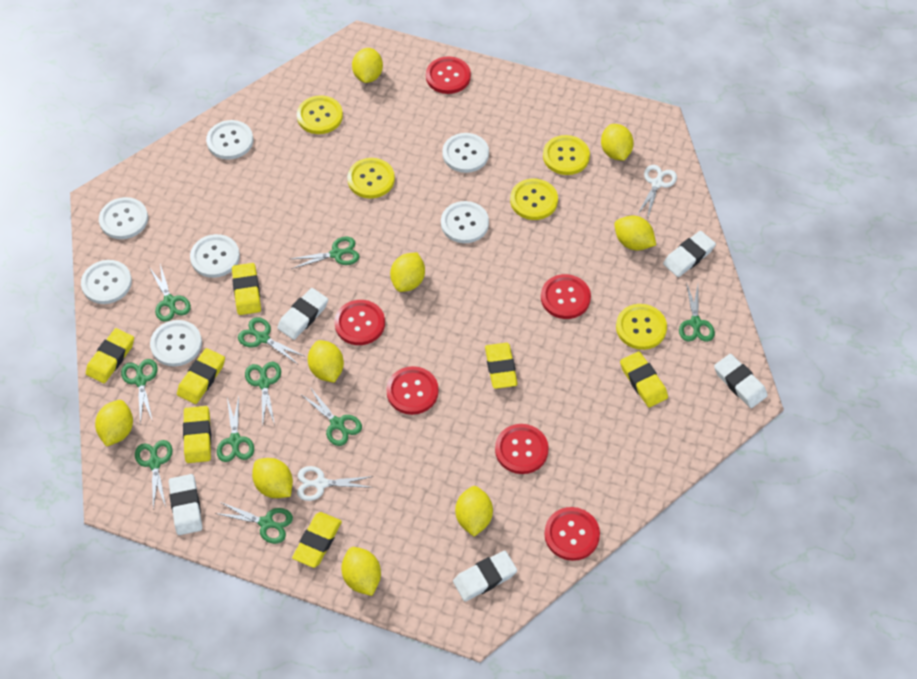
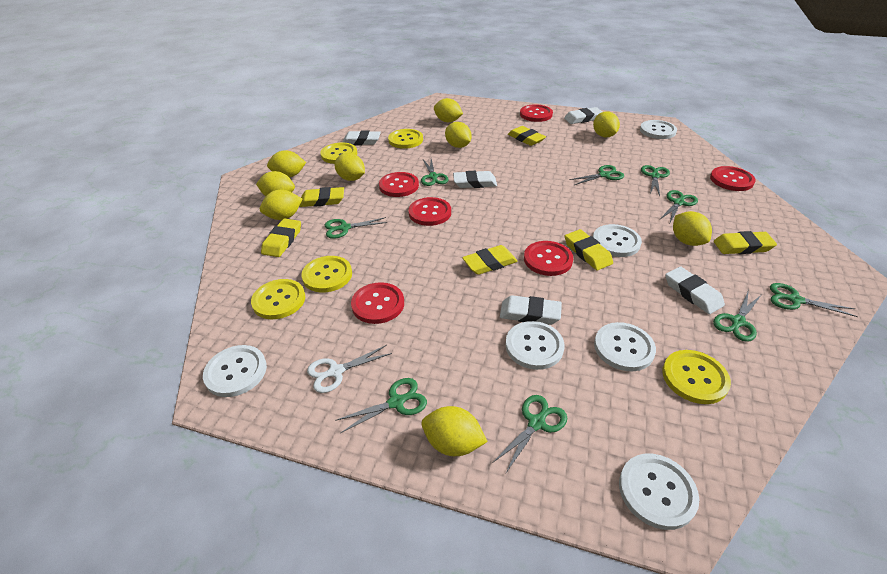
green scissors: 10 -> 9
white button: 7 -> 6
white scissors: 2 -> 1
yellow eraser: 7 -> 6

